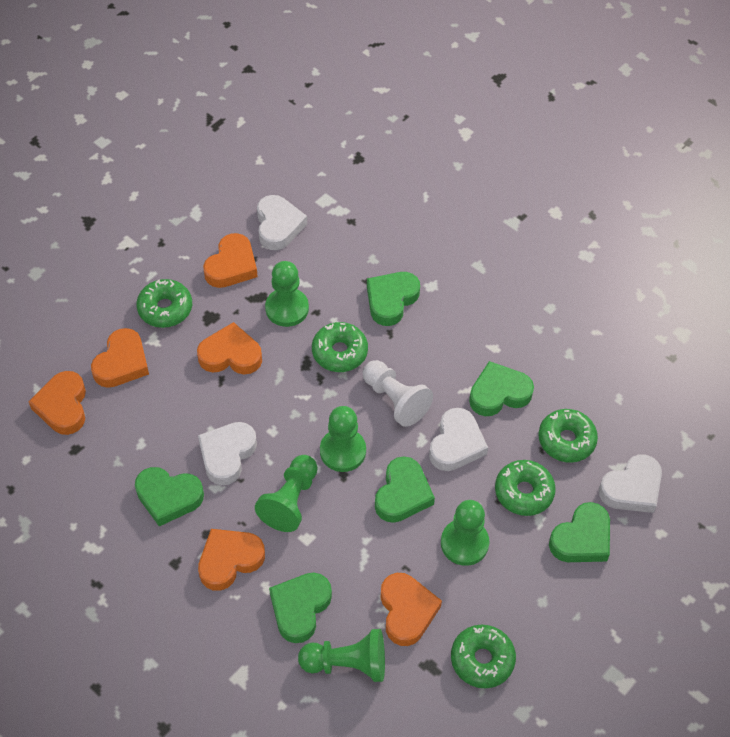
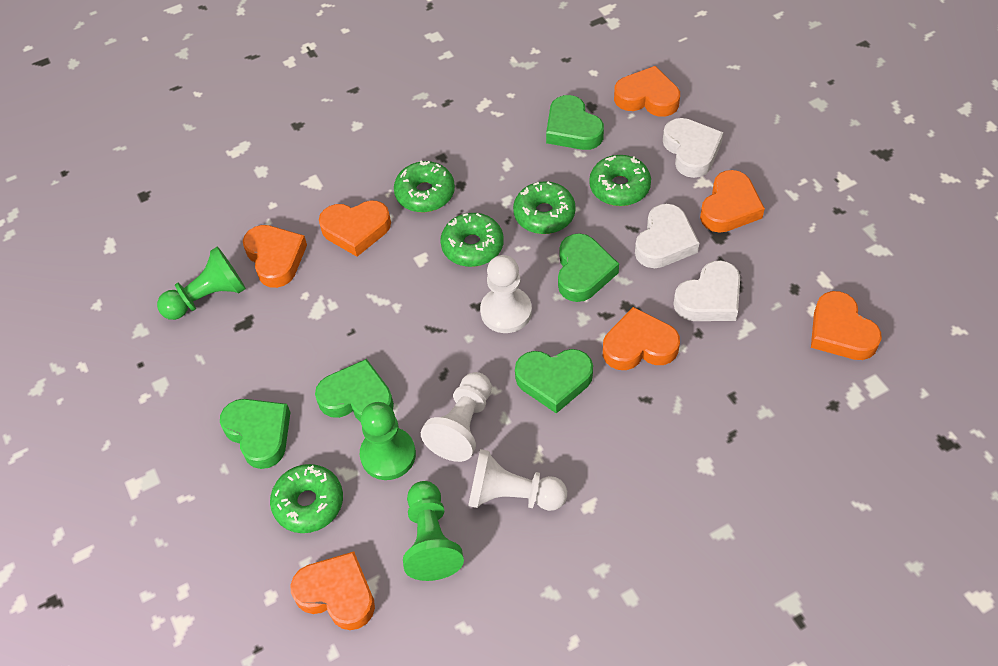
green heart: 6 -> 5
green pawn: 5 -> 3
orange heart: 6 -> 7
white heart: 4 -> 3
white pawn: 1 -> 3

